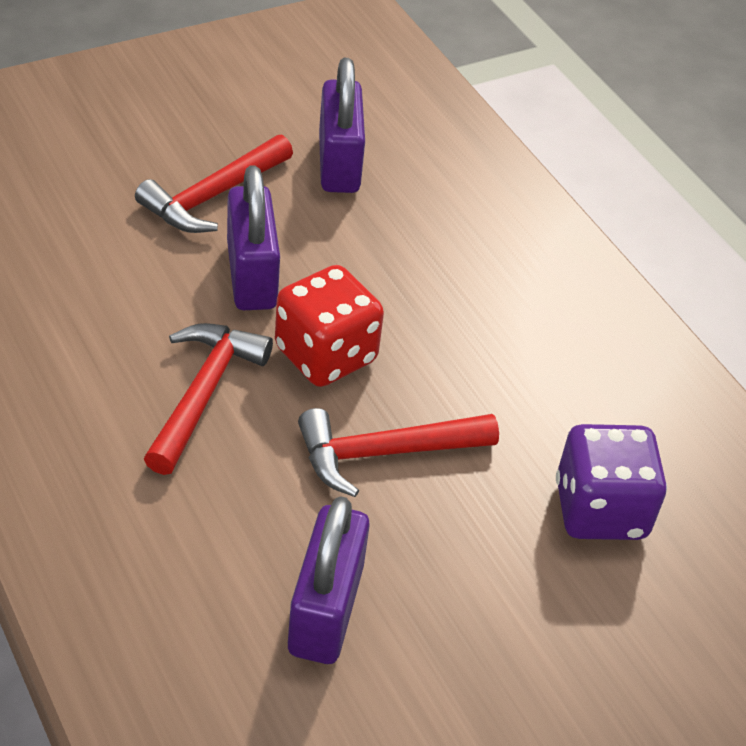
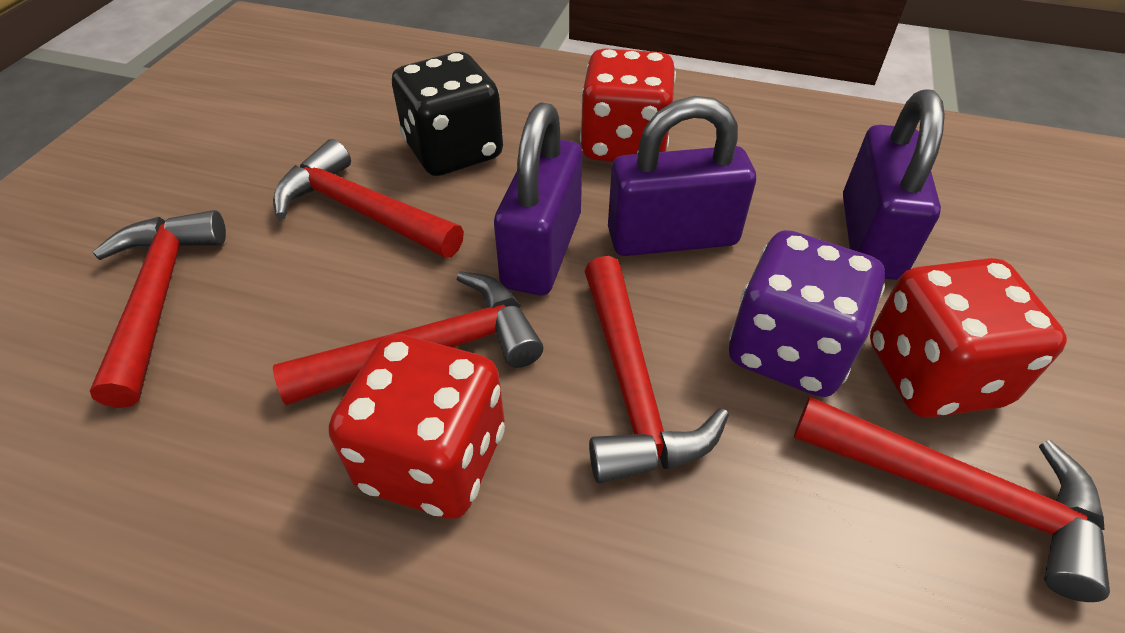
black dice: 0 -> 1
red dice: 1 -> 3
red hammer: 3 -> 5

